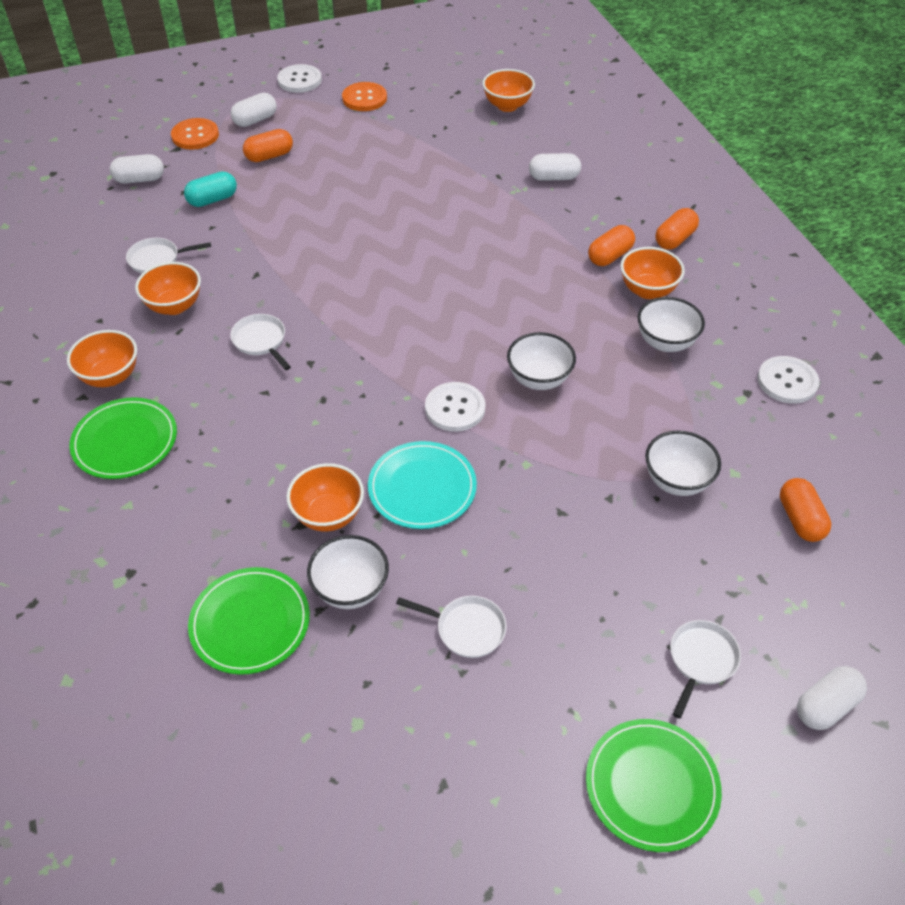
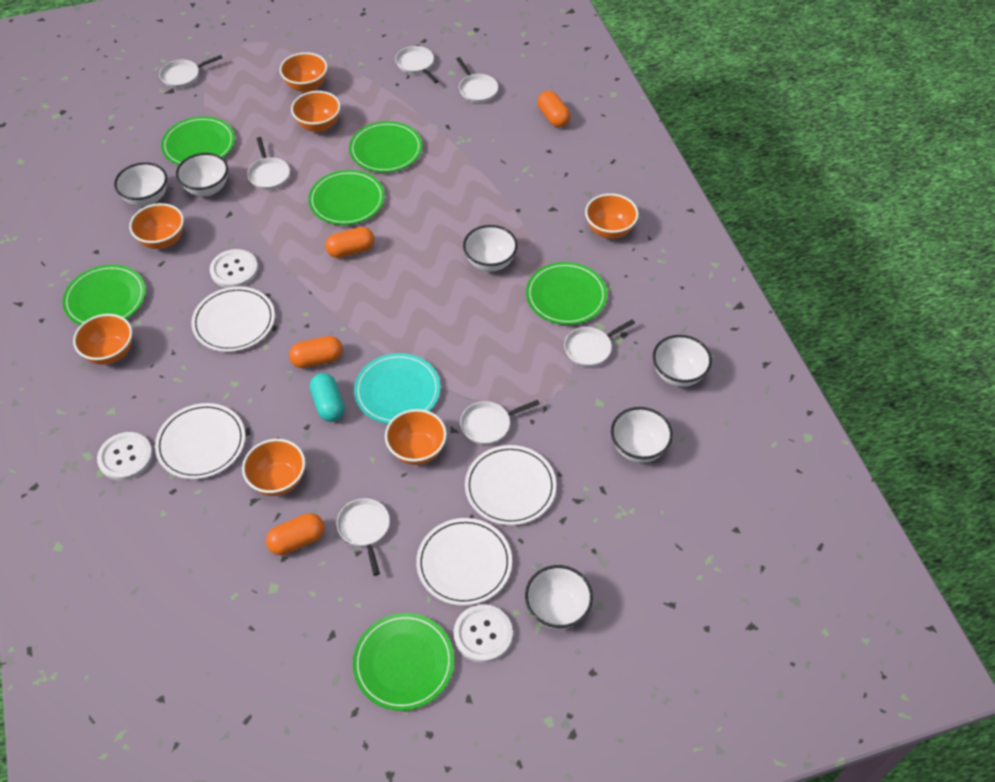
green plate: 3 -> 6
orange bowl: 5 -> 7
orange button: 2 -> 0
white bowl: 4 -> 6
white capsule: 4 -> 0
white pan: 4 -> 7
white plate: 0 -> 4

